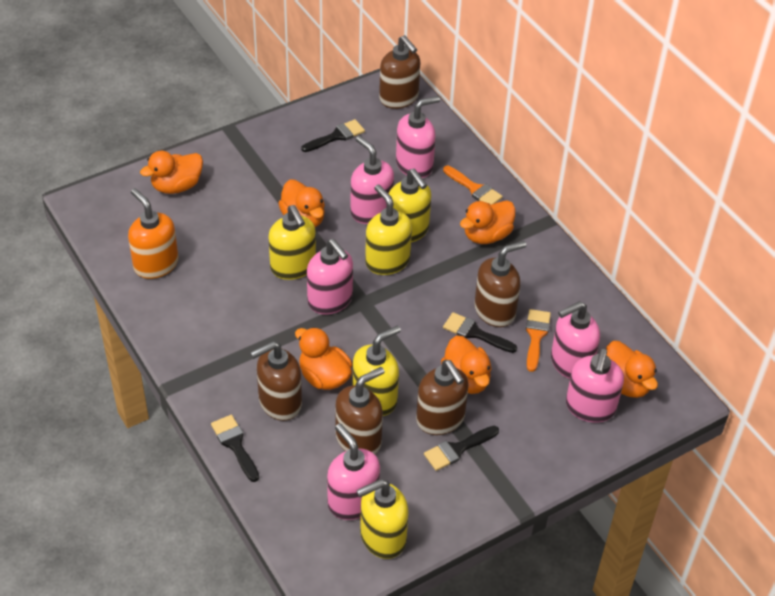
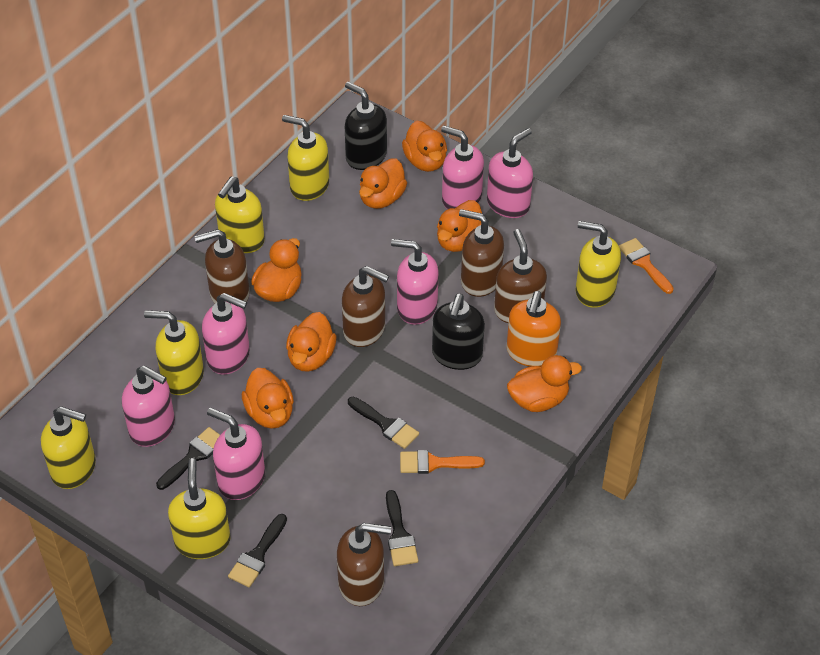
black soap dispenser: 0 -> 2
orange duck: 6 -> 7
yellow soap dispenser: 5 -> 6

